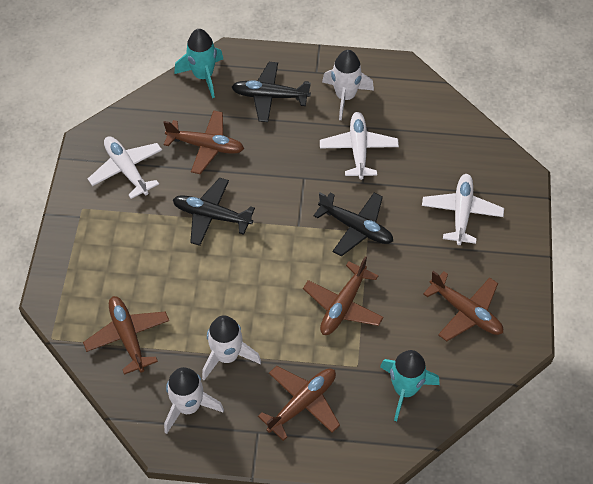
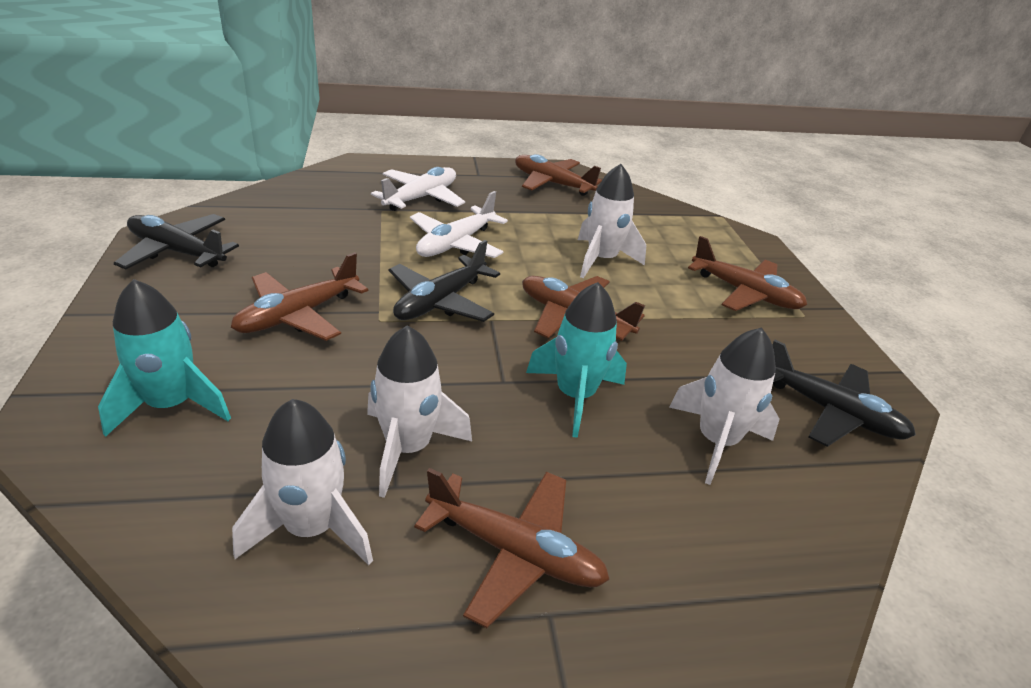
white plane: 3 -> 2
white rocket: 3 -> 4

